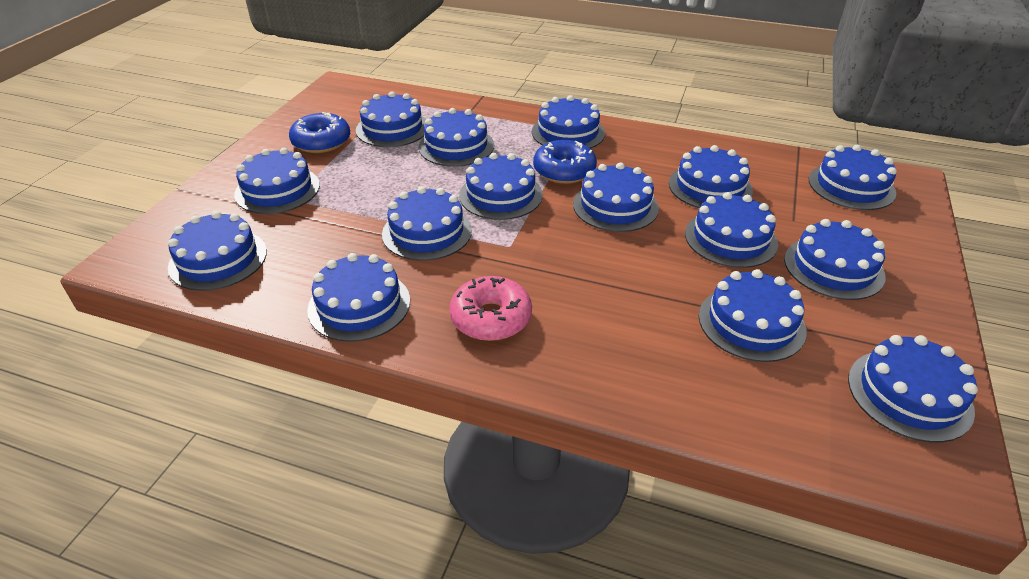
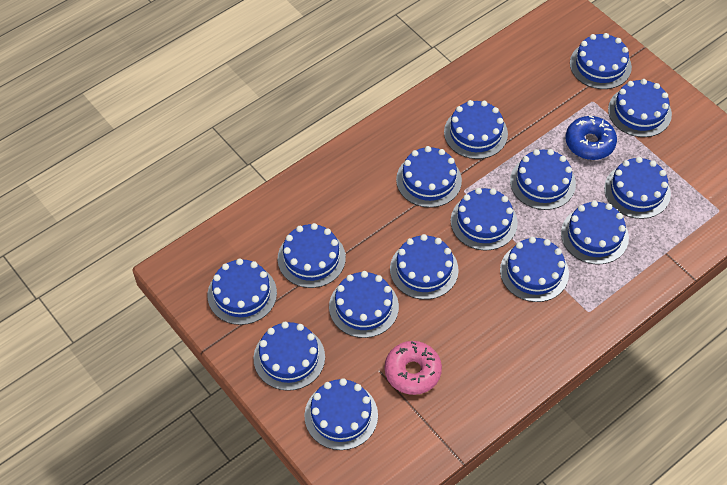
blue donut: 2 -> 1

